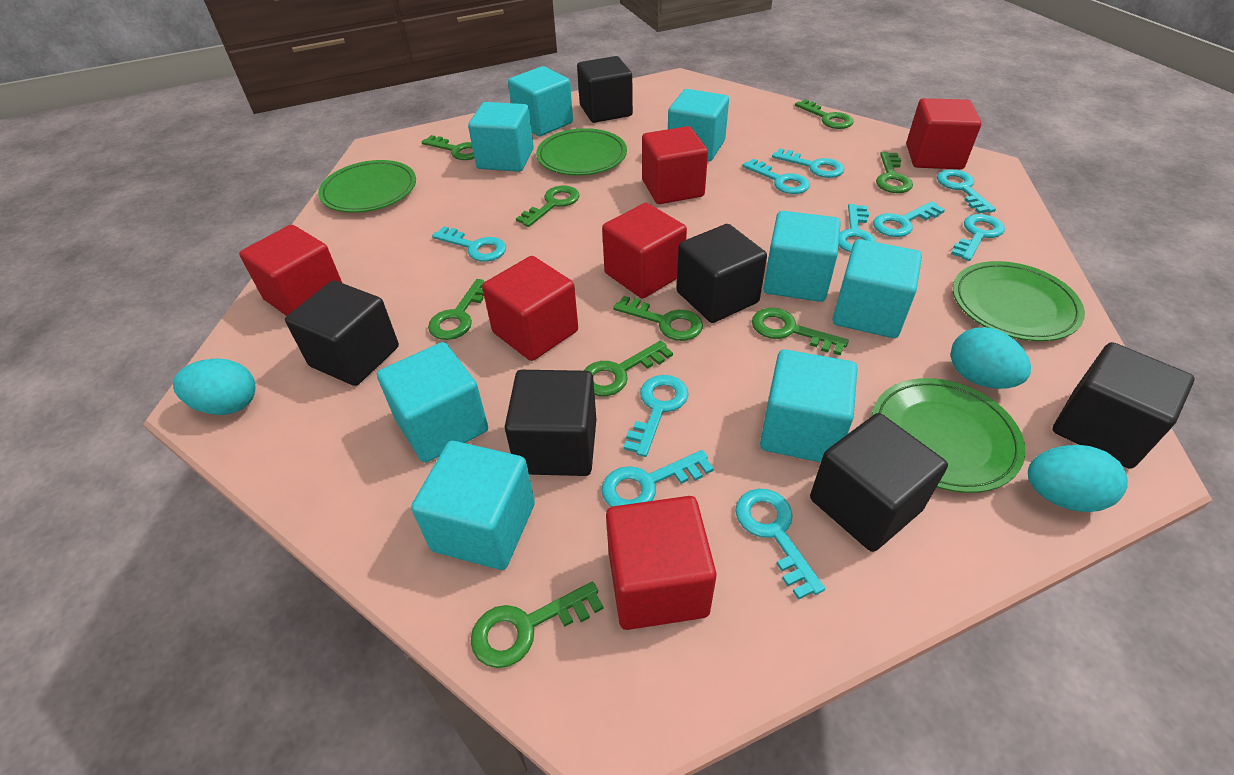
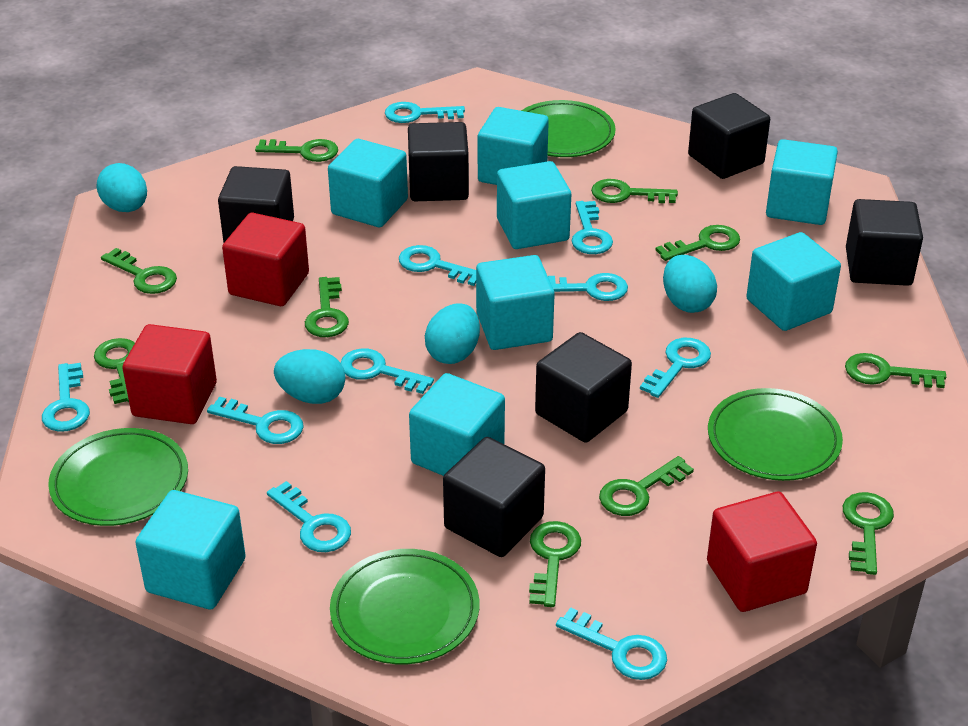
green key: 9 -> 10
red cube: 6 -> 3
turquoise egg: 3 -> 4

